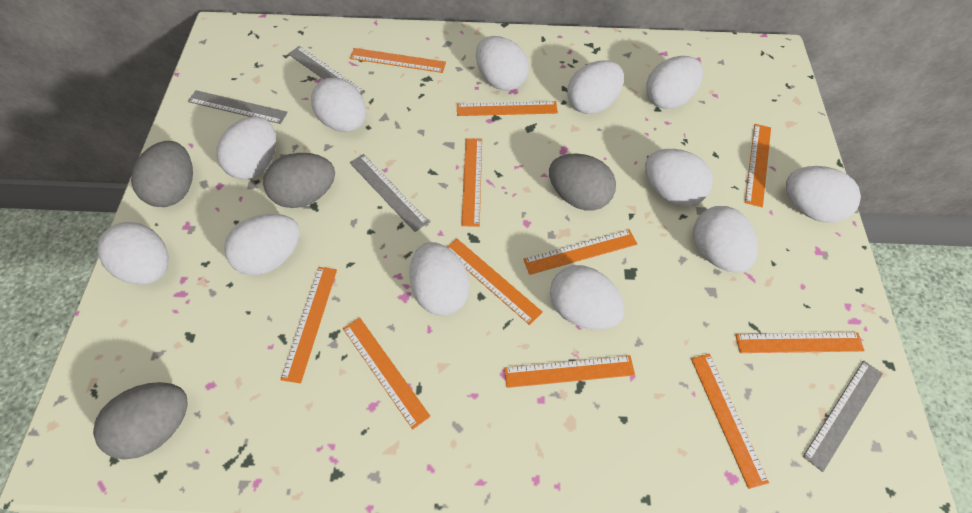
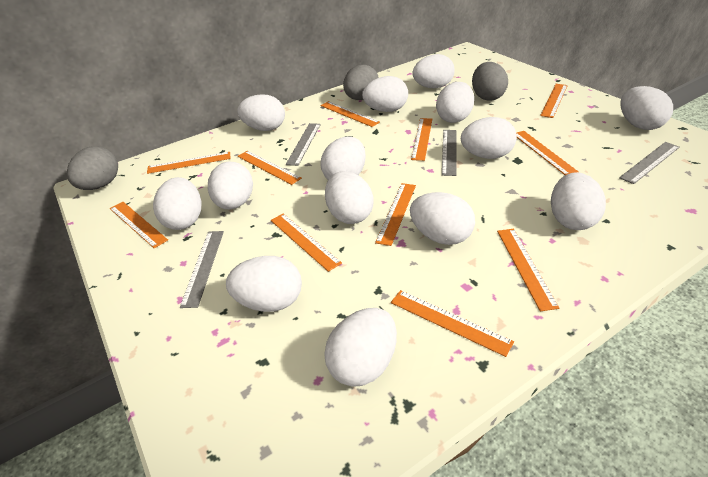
grey egg: 4 -> 3
white egg: 12 -> 14

